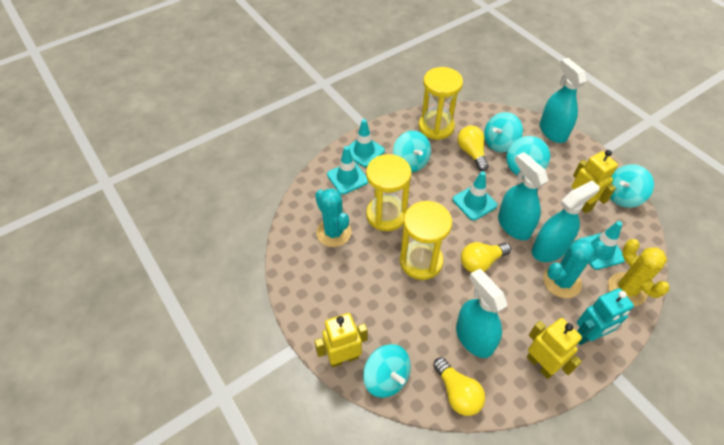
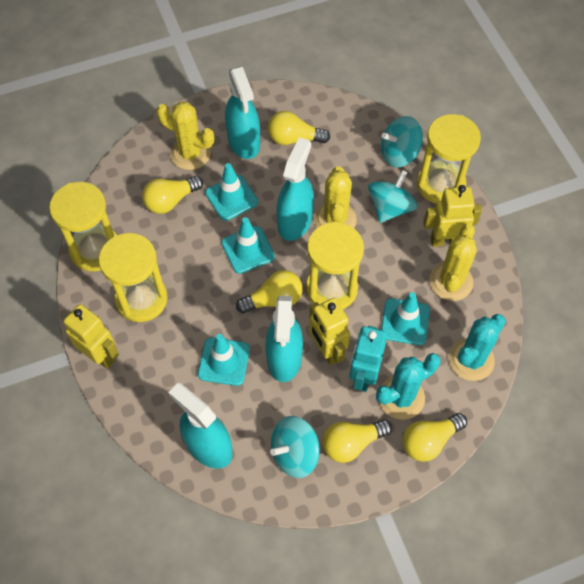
turquoise spinning top: 5 -> 3
yellow cactus: 1 -> 3
yellow hourglass: 3 -> 4
yellow light bulb: 3 -> 5

